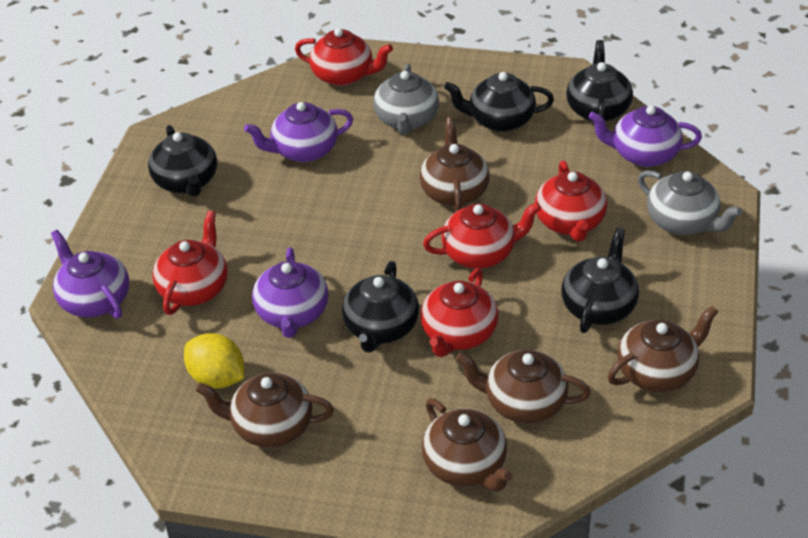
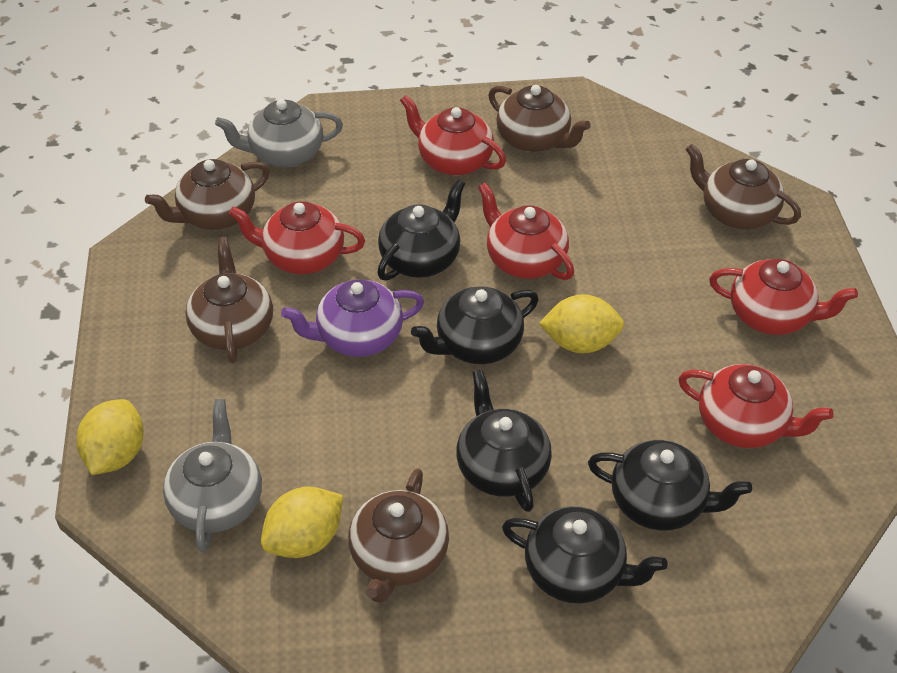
purple teapot: 4 -> 1
yellow lemon: 1 -> 3

